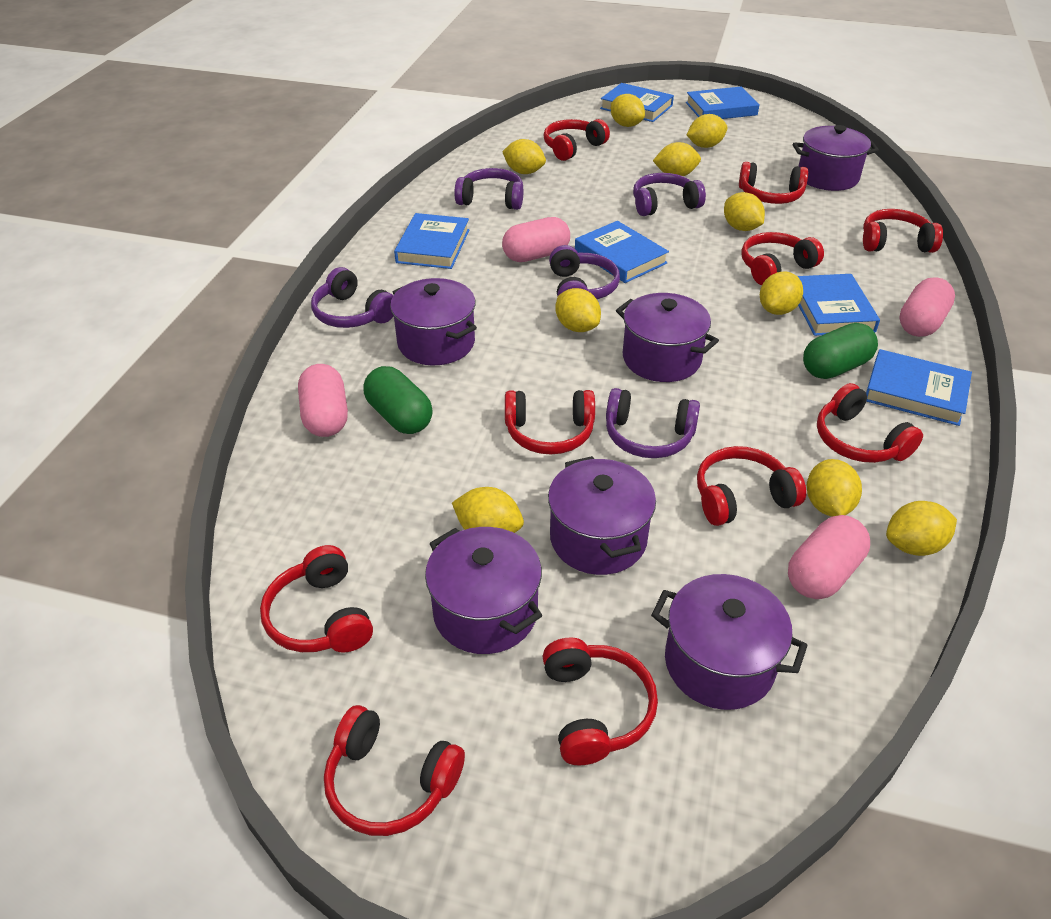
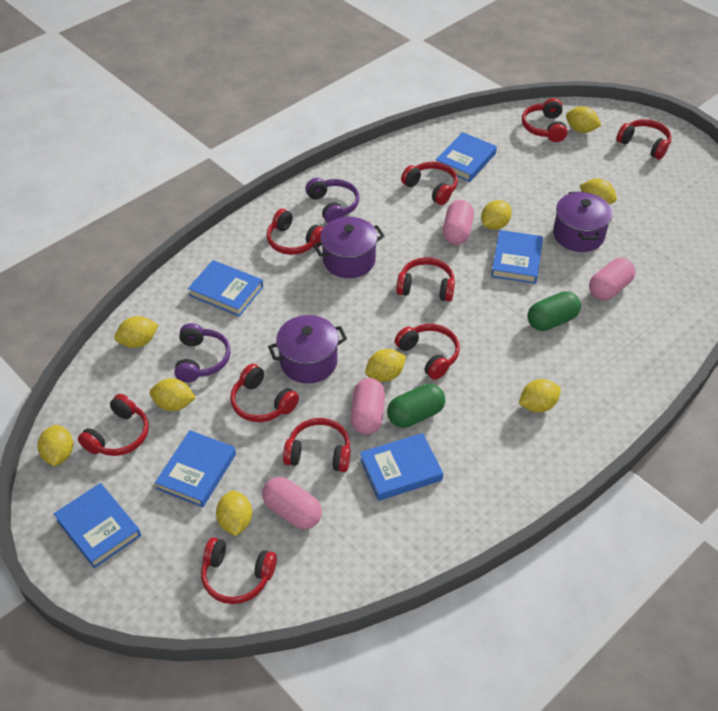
purple headphones: 5 -> 2
purple pot: 6 -> 3
yellow lemon: 10 -> 9

